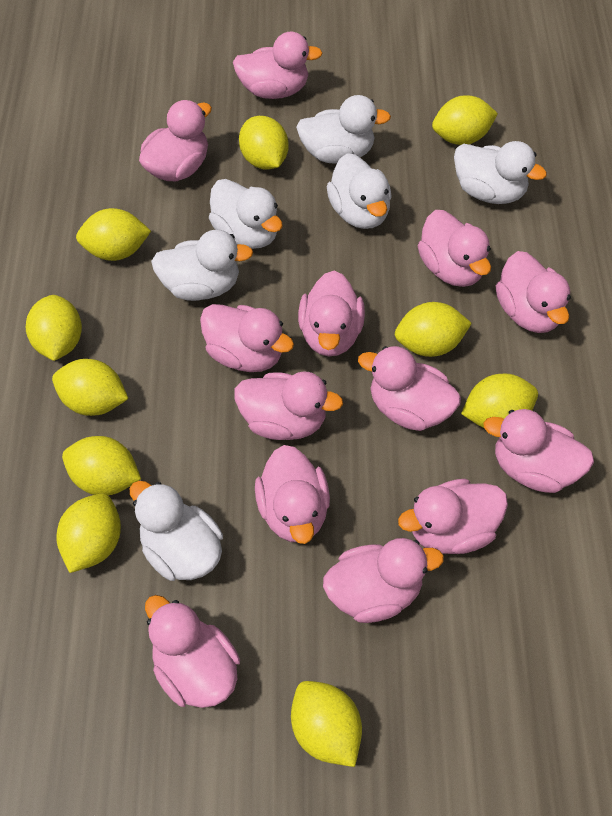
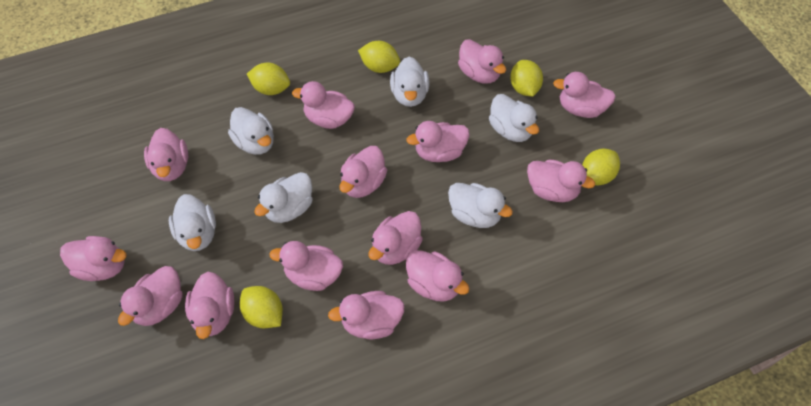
pink duck: 13 -> 14
yellow lemon: 10 -> 5

